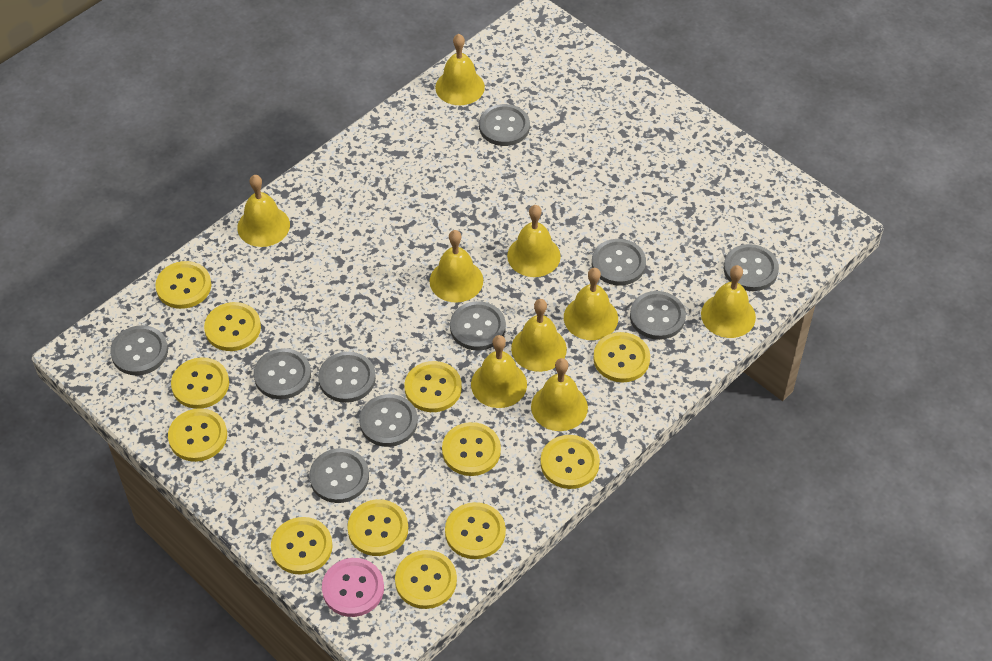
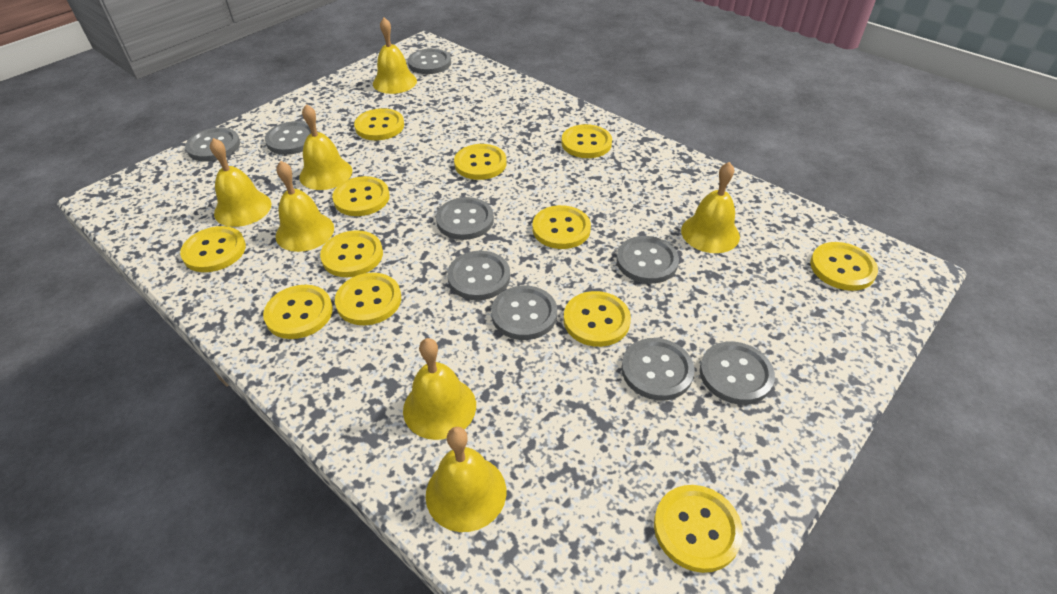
grey button: 10 -> 9
pink button: 1 -> 0
yellow bell: 9 -> 7

